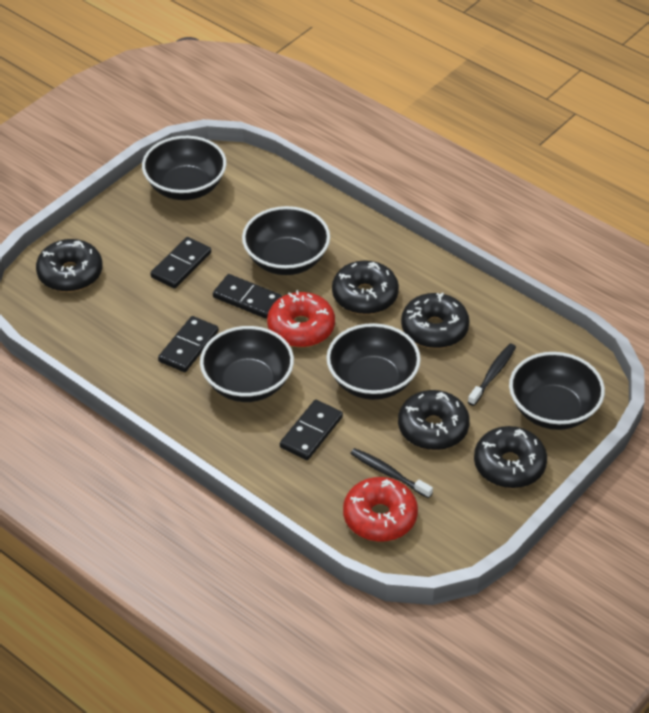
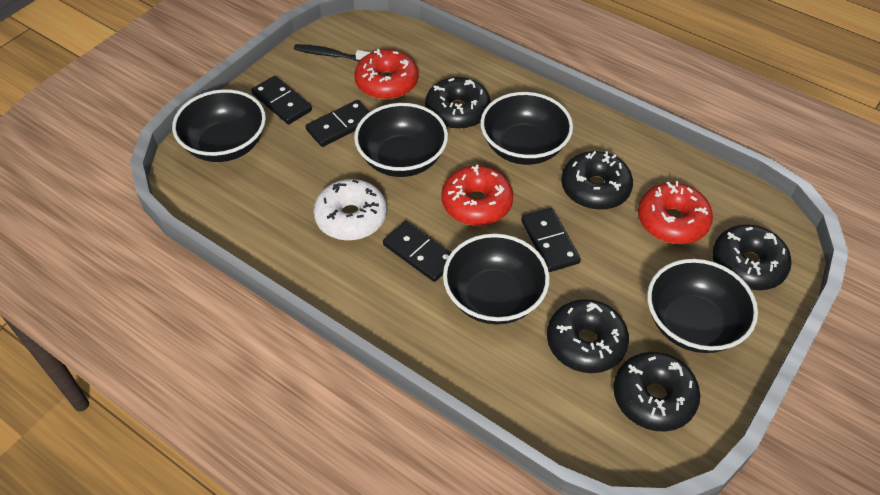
black toothbrush: 2 -> 1
red donut: 2 -> 3
white donut: 0 -> 1

